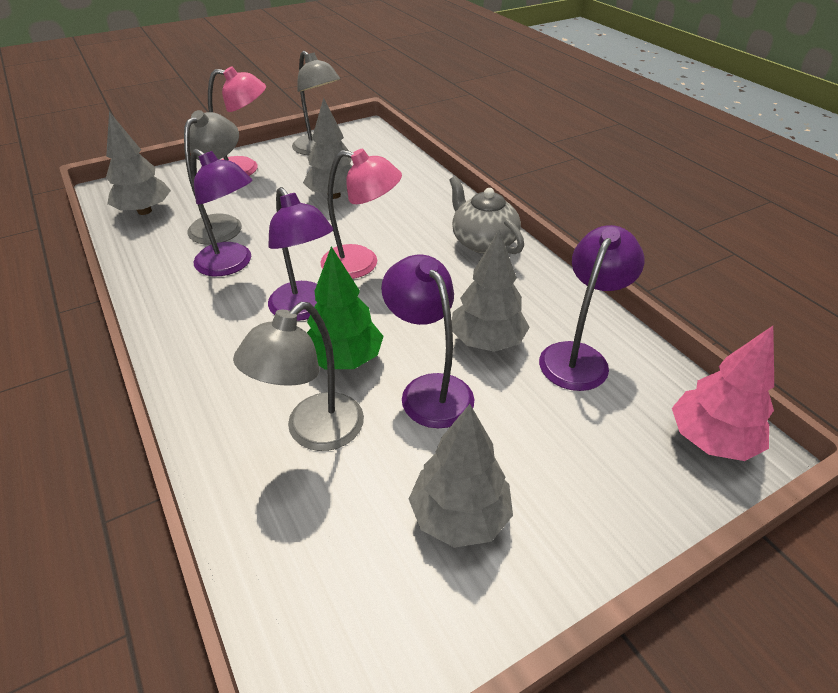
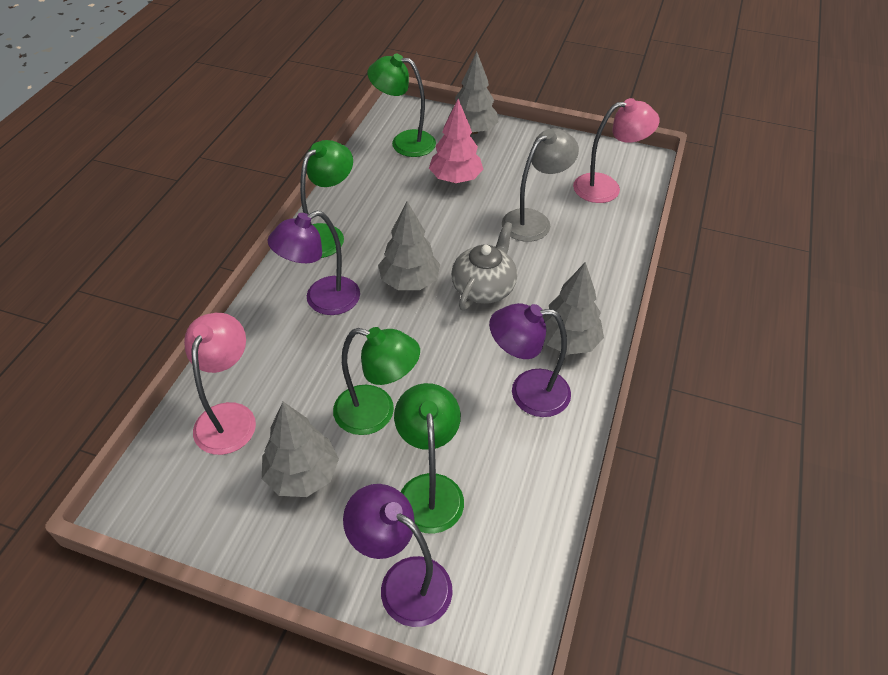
green lamp: 0 -> 4
green tree: 1 -> 0
grey lamp: 3 -> 1
purple lamp: 4 -> 3

